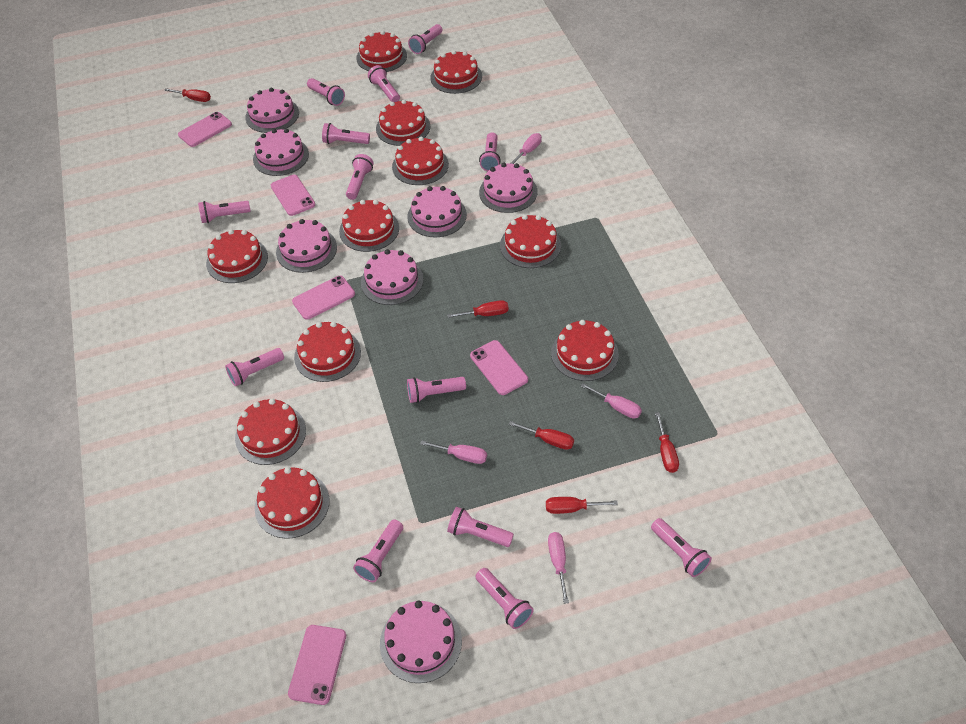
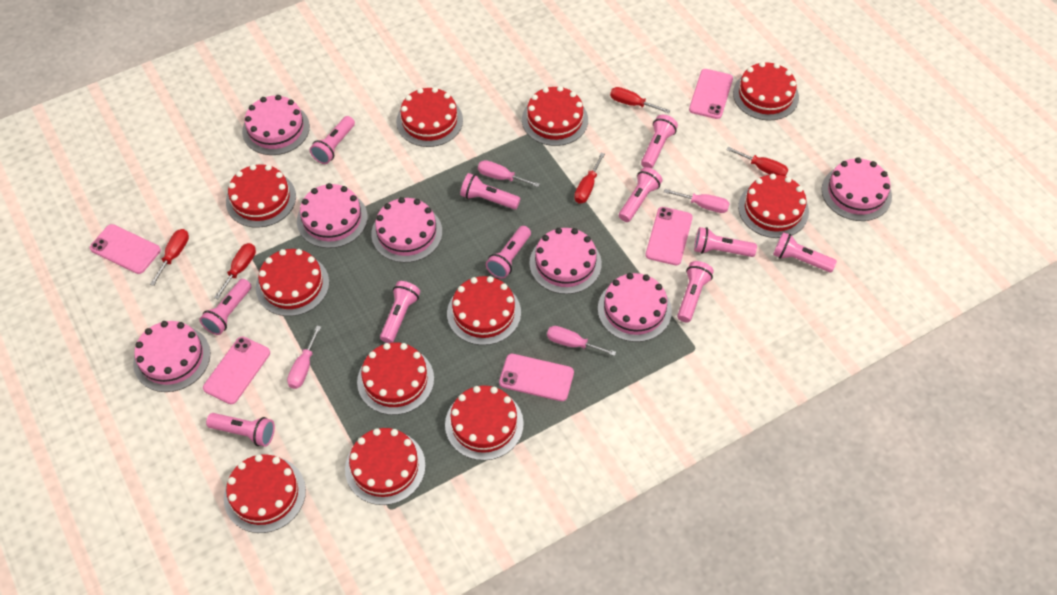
pink flashlight: 13 -> 11

